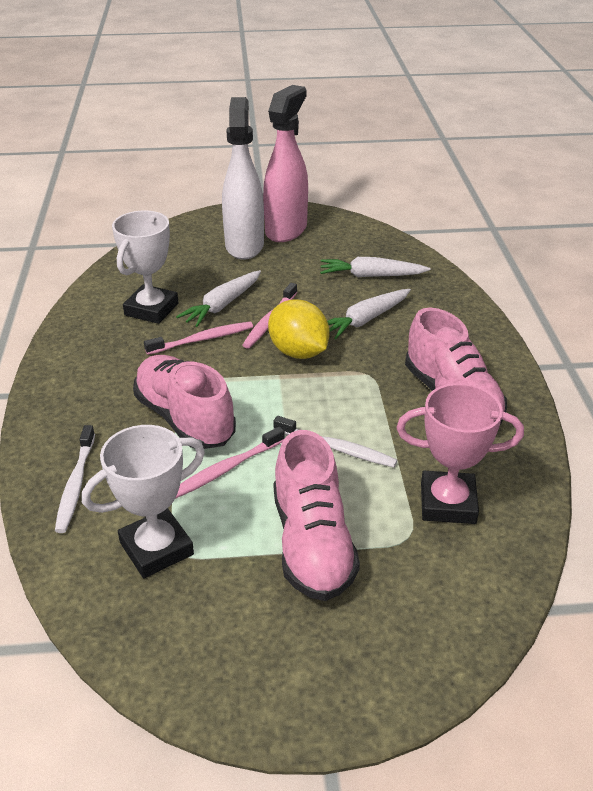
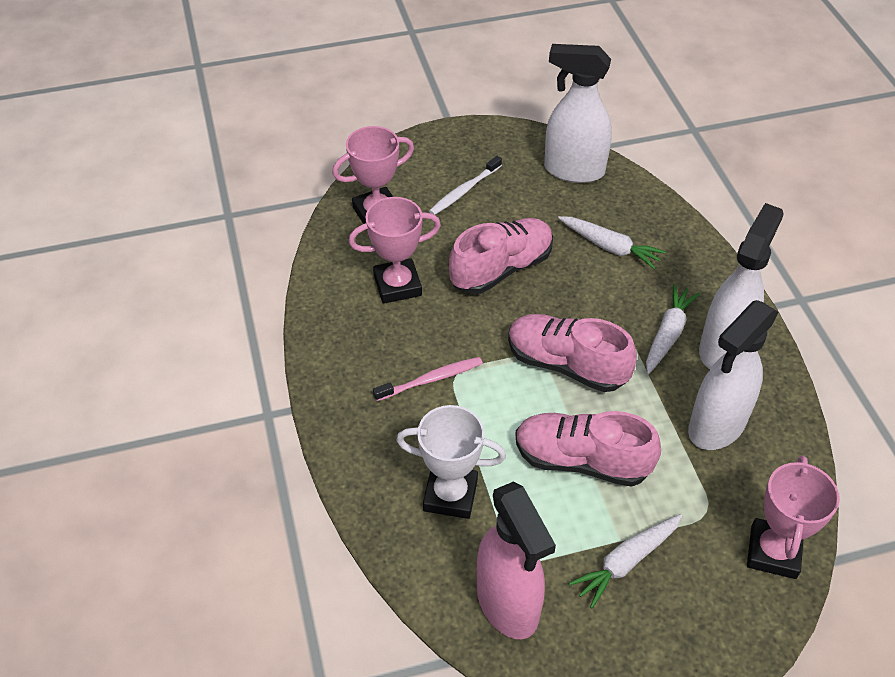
pink toothbrush: 3 -> 1
pink trophy: 1 -> 3
white spray bottle: 1 -> 3
white toothbrush: 2 -> 1
white trophy: 2 -> 1
yellow lemon: 1 -> 0

